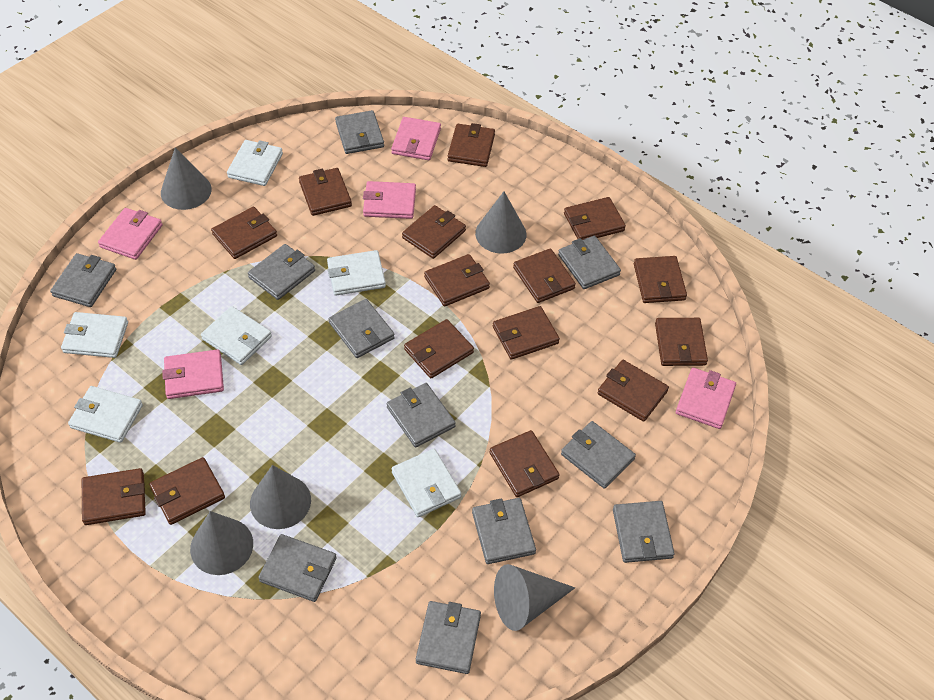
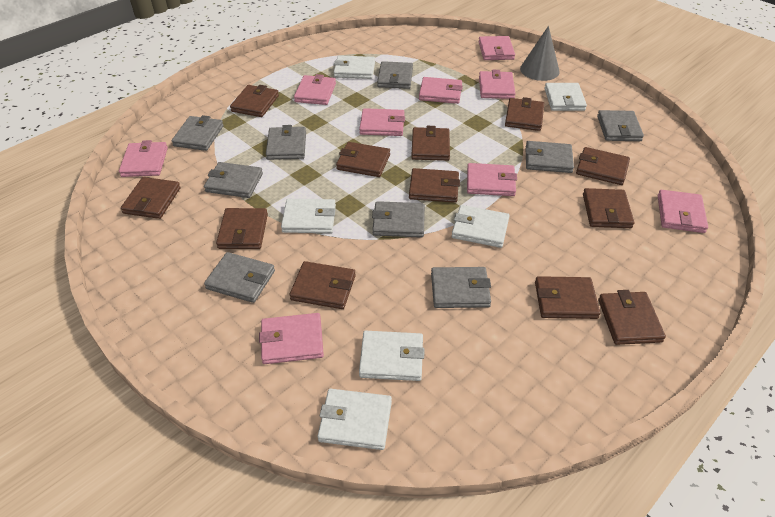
brown wallet: 15 -> 12
grey cone: 5 -> 1
grey wallet: 11 -> 9
pink wallet: 5 -> 9

